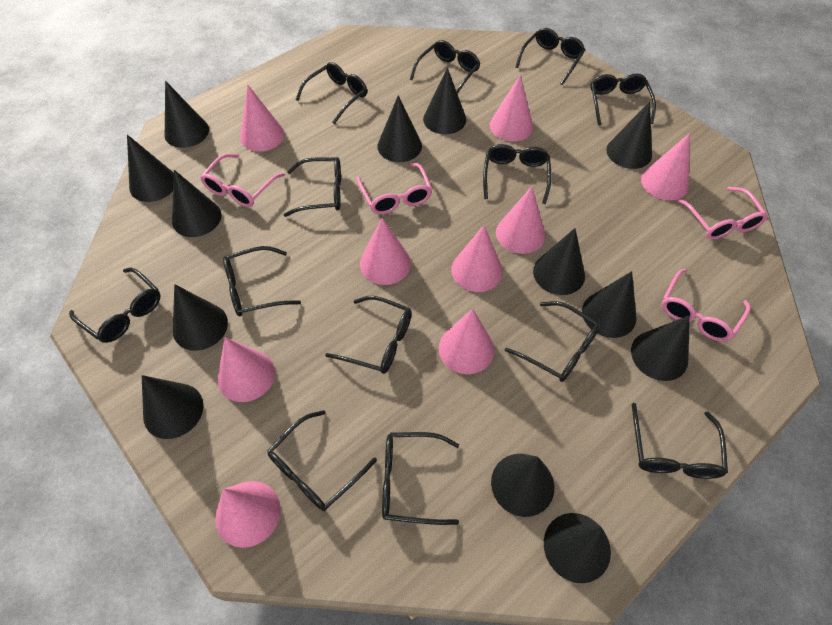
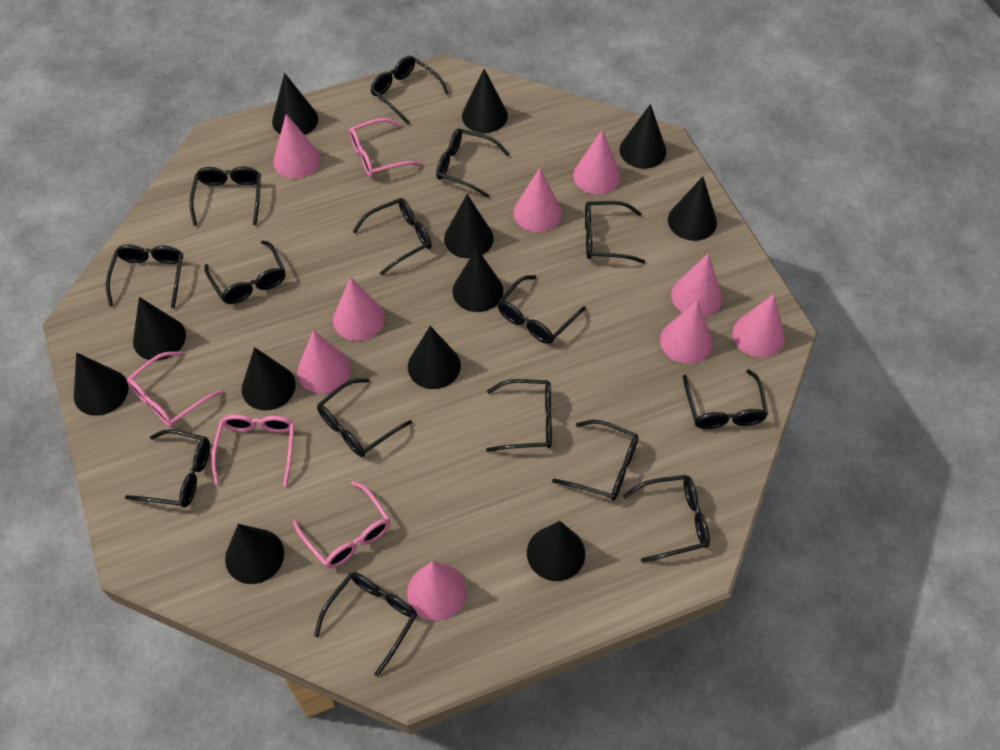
black cone: 13 -> 12
black glasses: 13 -> 15

